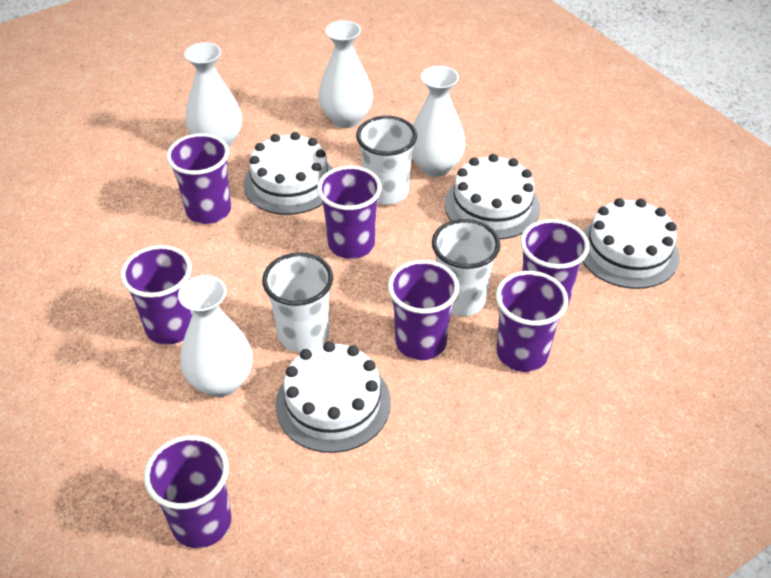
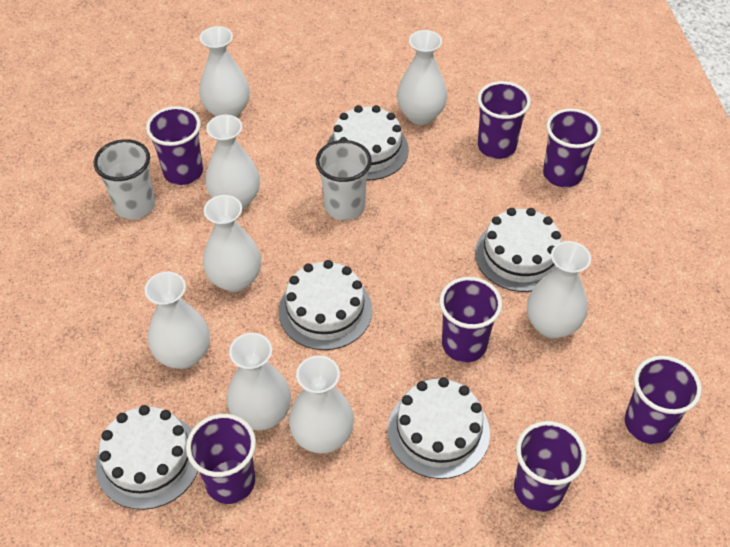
white cake: 4 -> 5
white cup: 3 -> 2
white vase: 4 -> 8

